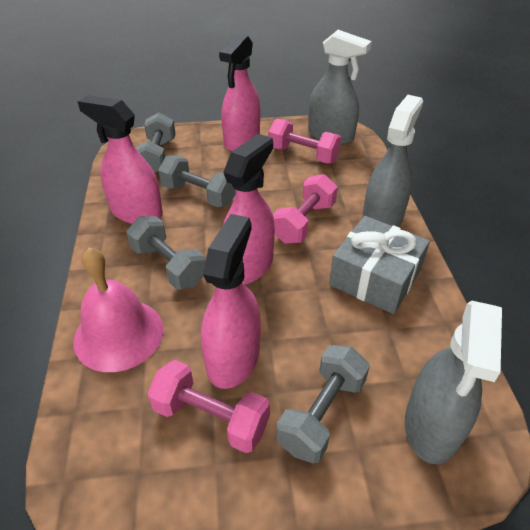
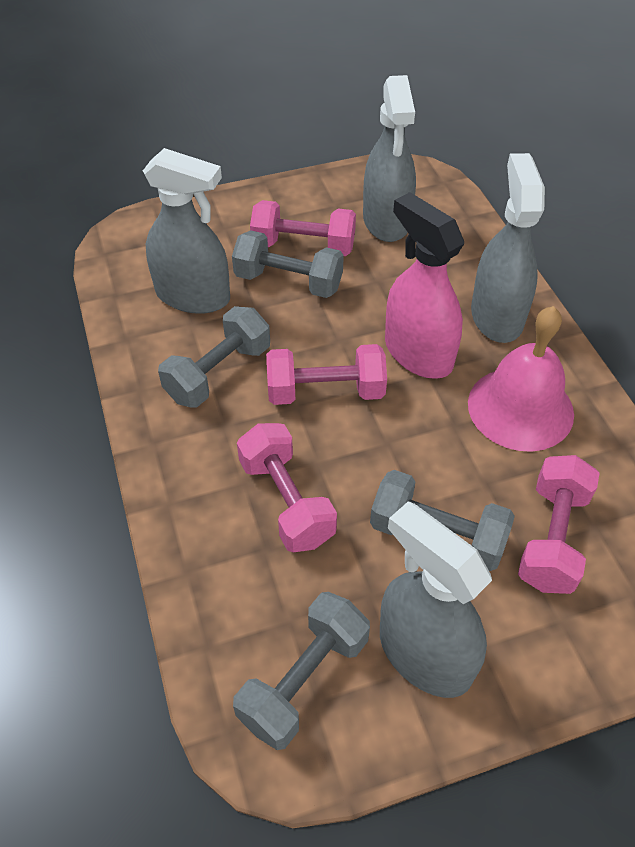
grey gift: 1 -> 0
grey spray bottle: 3 -> 4
pink dumbbell: 3 -> 4
pink spray bottle: 4 -> 1

